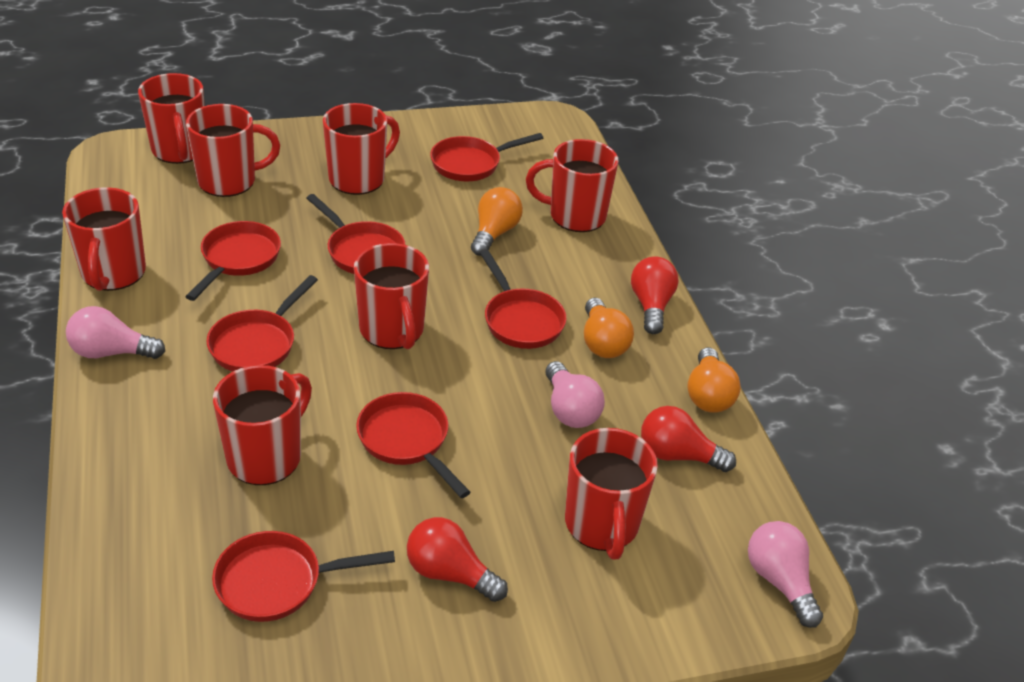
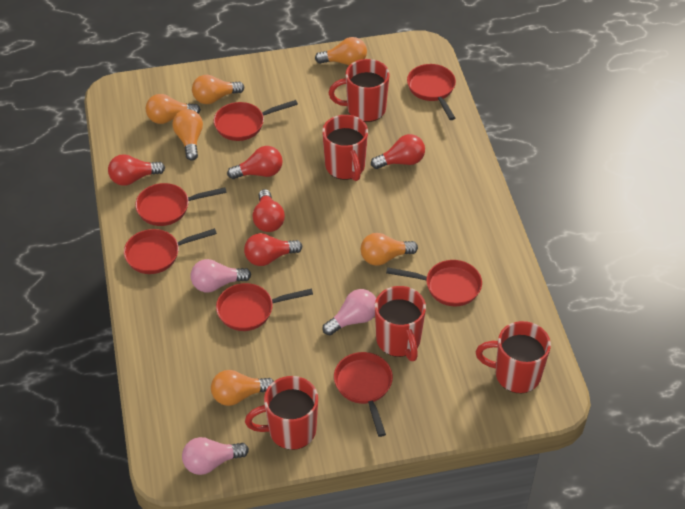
orange light bulb: 3 -> 6
red light bulb: 3 -> 5
red mug: 8 -> 5

